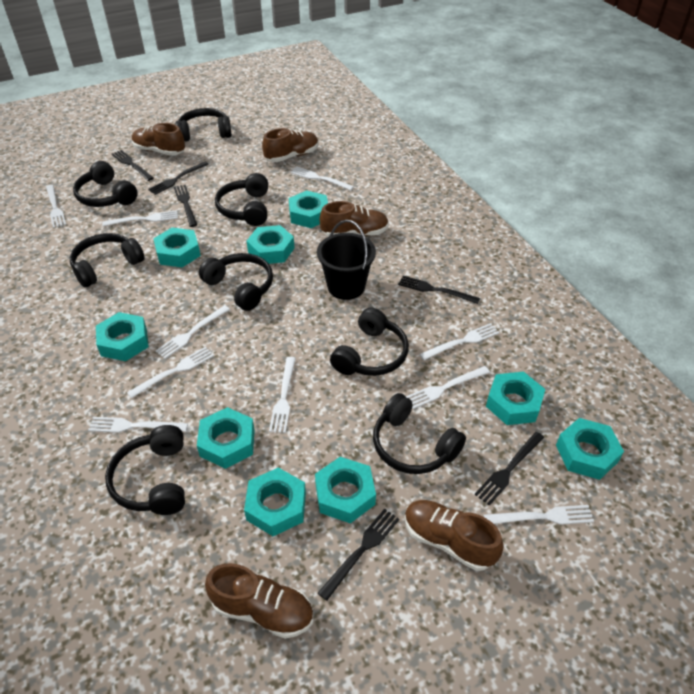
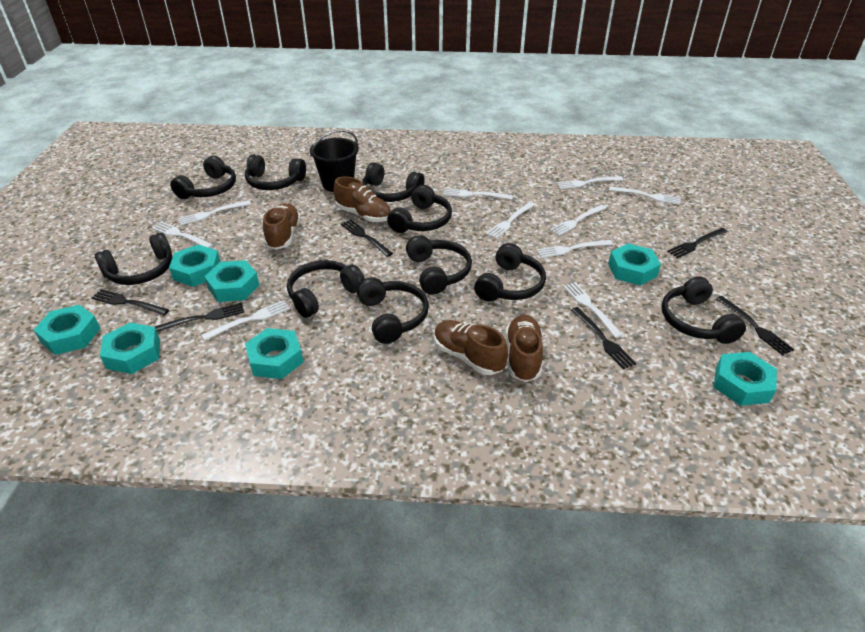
black headphones: 8 -> 10
brown shoe: 5 -> 4
turquoise nut: 9 -> 7

